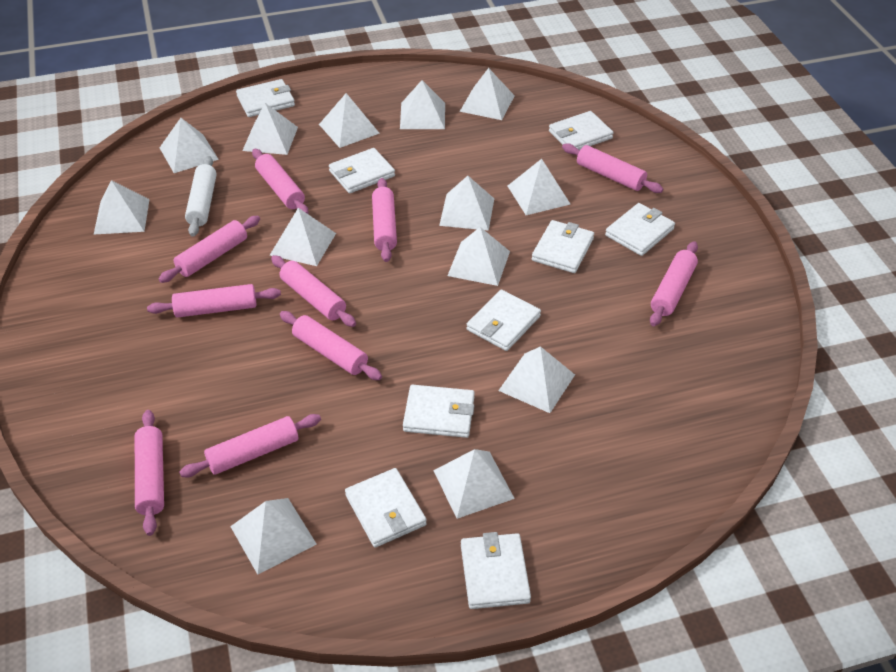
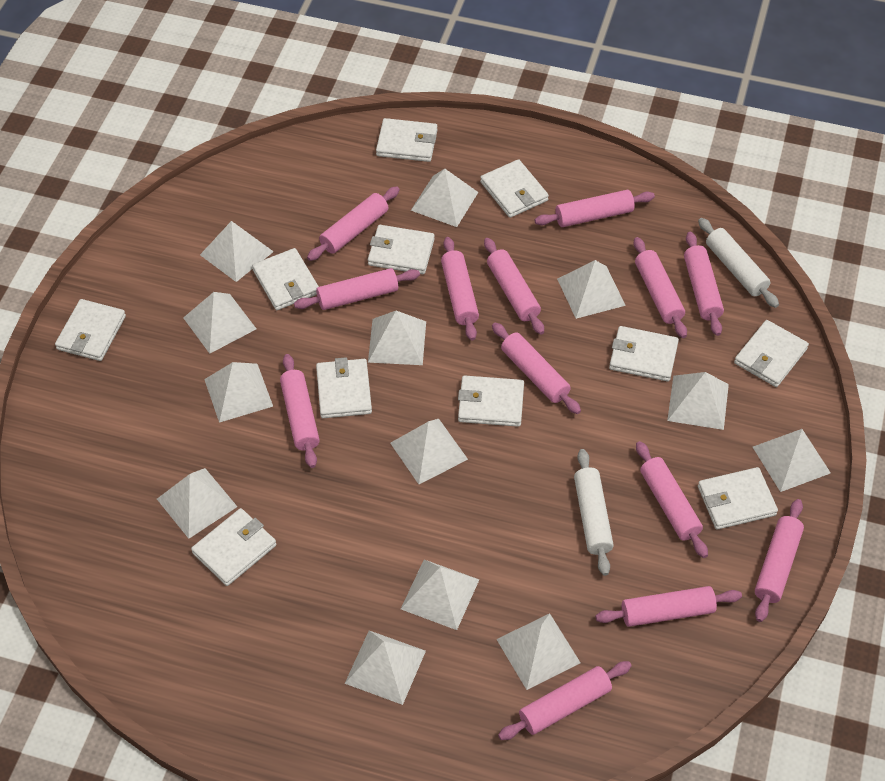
pink rolling pin: 10 -> 13
white rolling pin: 1 -> 2
white wallet: 9 -> 11

